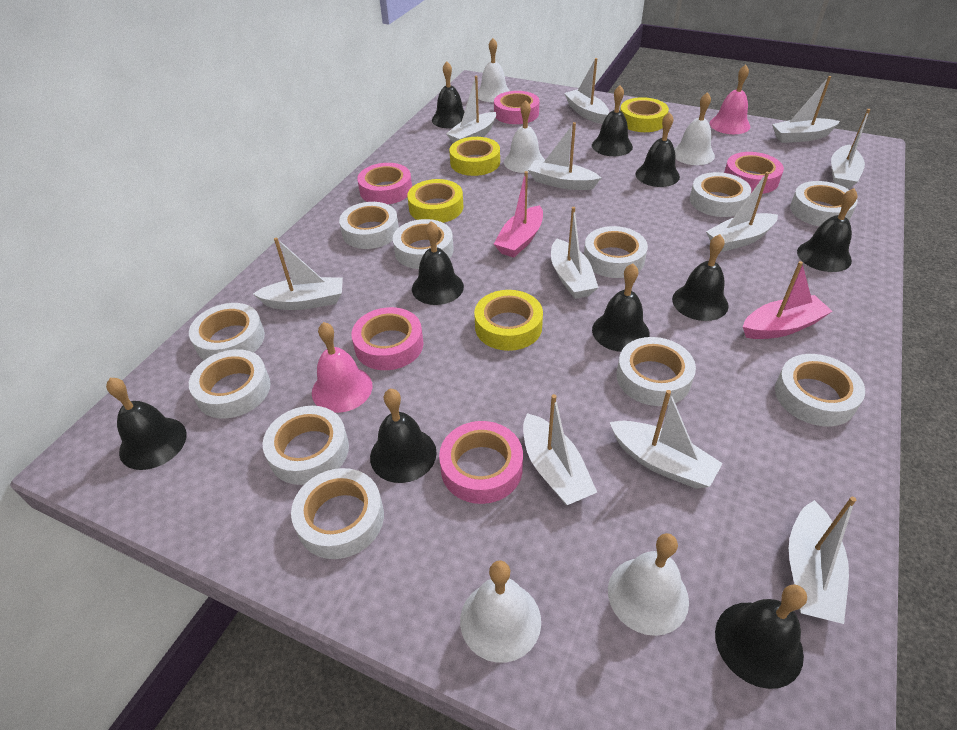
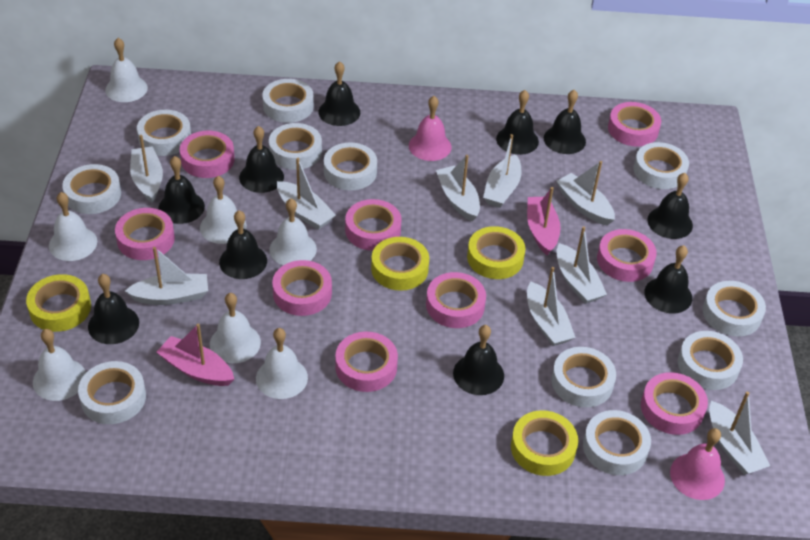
pink tape: 5 -> 9
white bell: 5 -> 7
white boat: 11 -> 9

